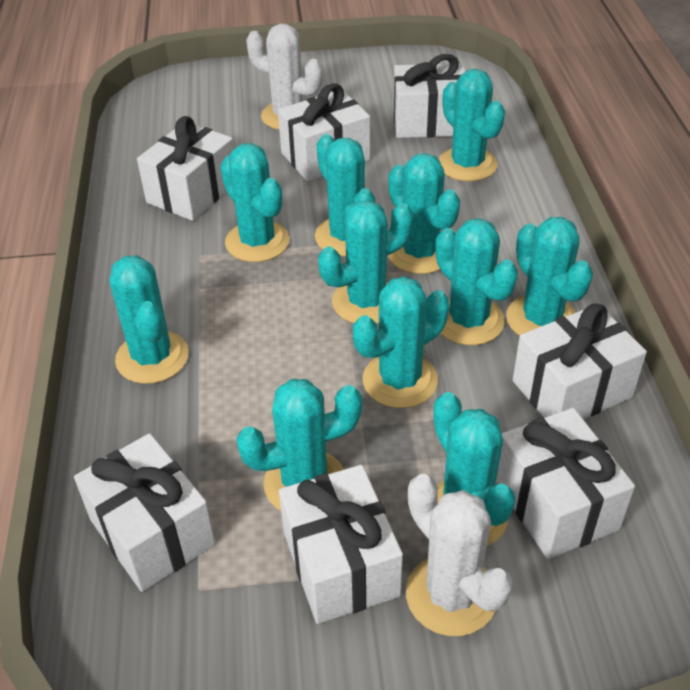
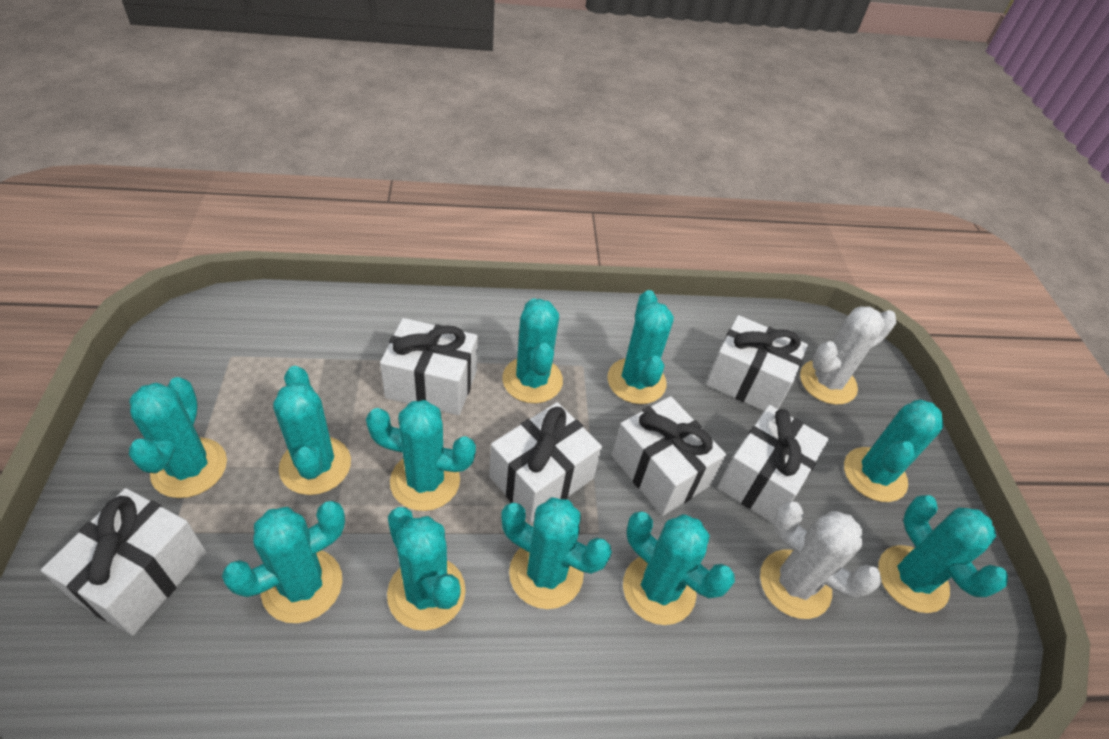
white gift: 7 -> 6

